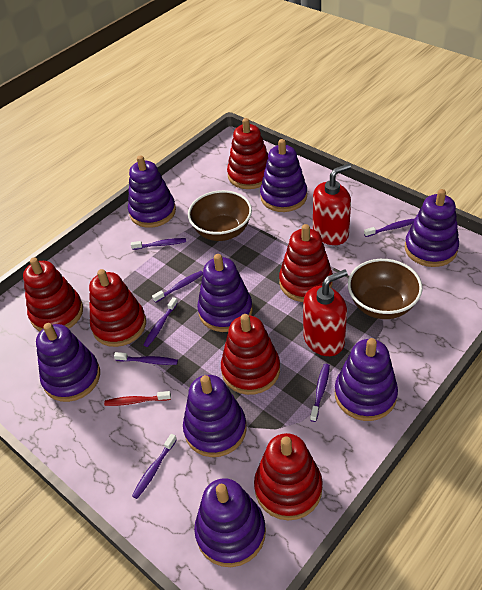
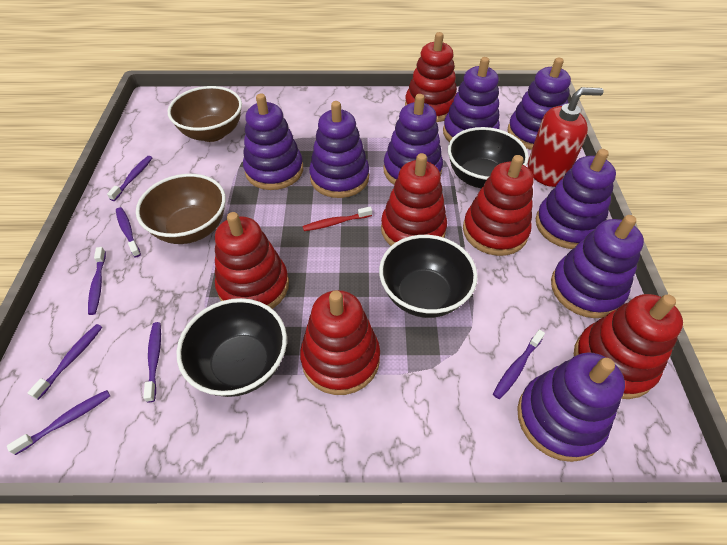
black bowl: 0 -> 3
red soap dispenser: 2 -> 1

